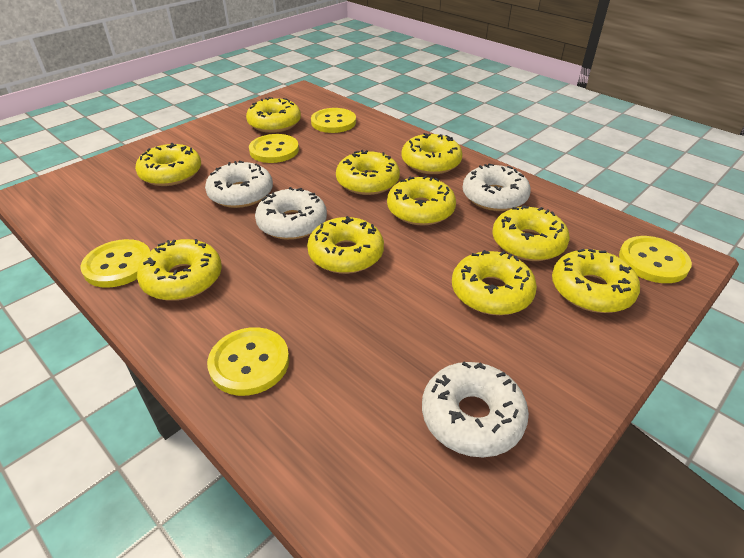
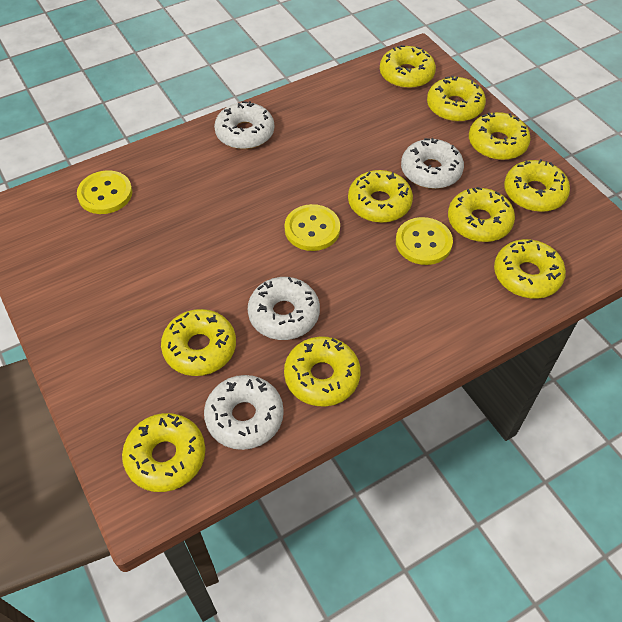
yellow button: 5 -> 3

